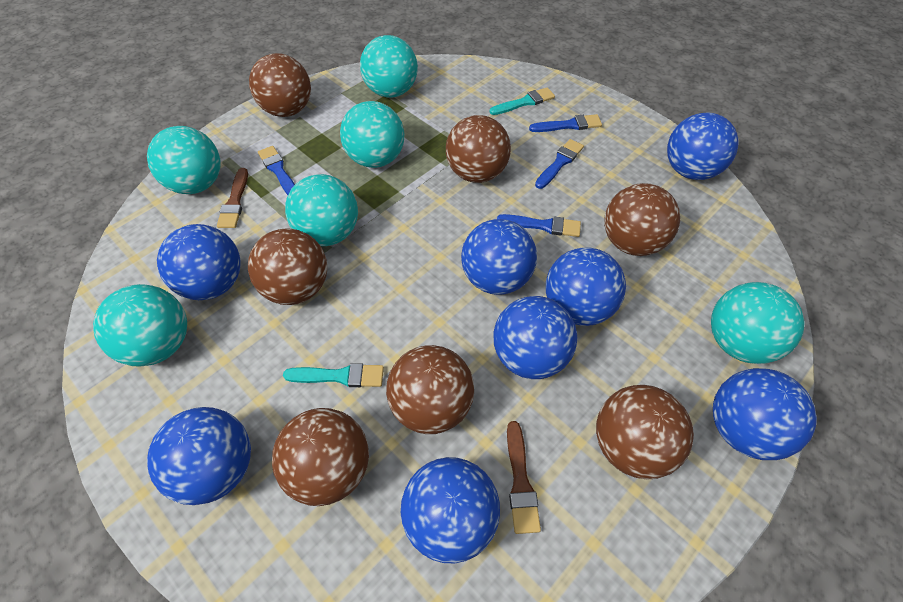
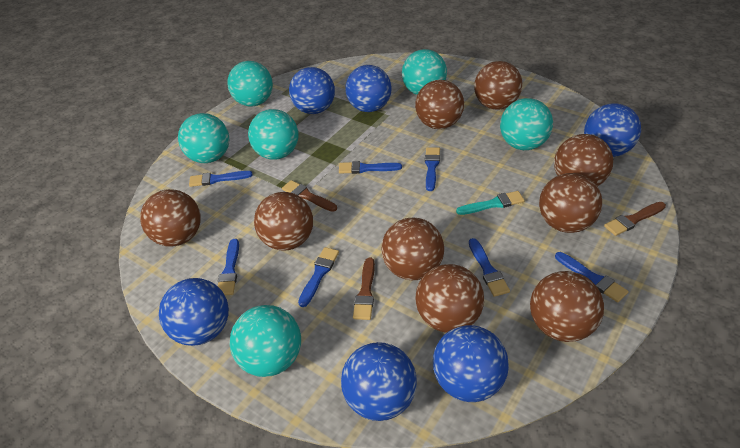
blue ball: 8 -> 6
blue brush: 4 -> 7
brown ball: 7 -> 9
brown brush: 2 -> 3
turquoise brush: 2 -> 1

